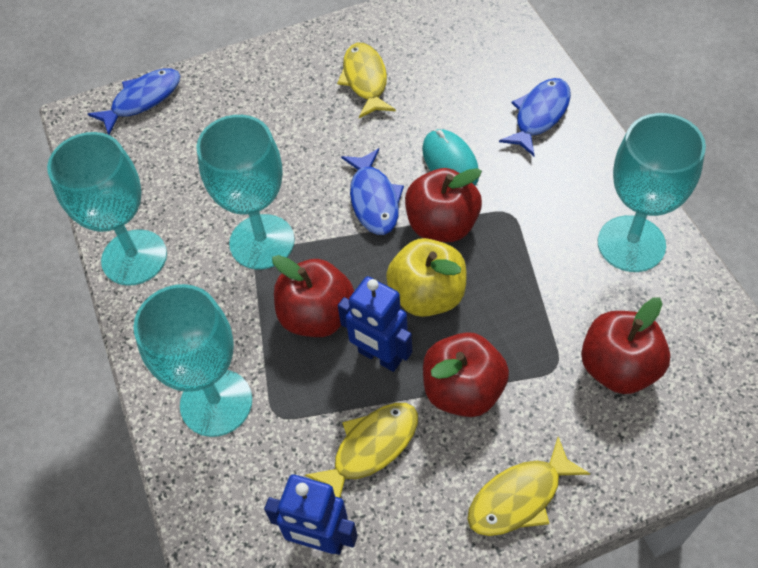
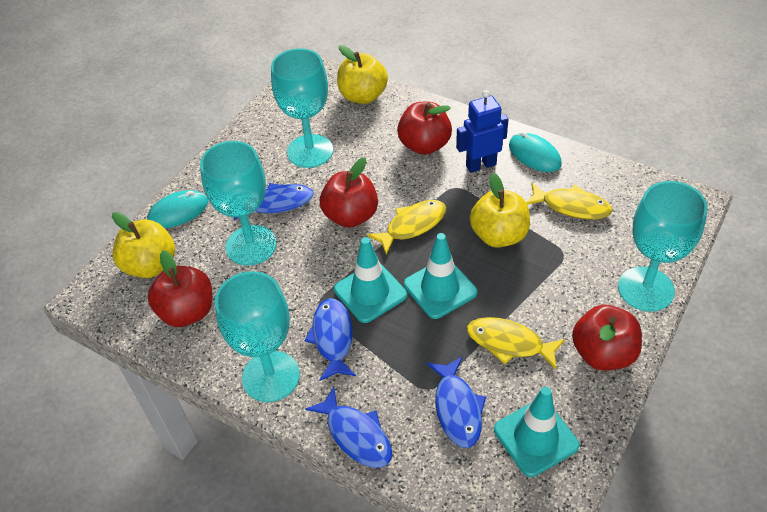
blue fish: 3 -> 4
blue robot: 2 -> 1
turquoise mouse: 1 -> 2
turquoise traffic cone: 0 -> 3
yellow apple: 1 -> 3

